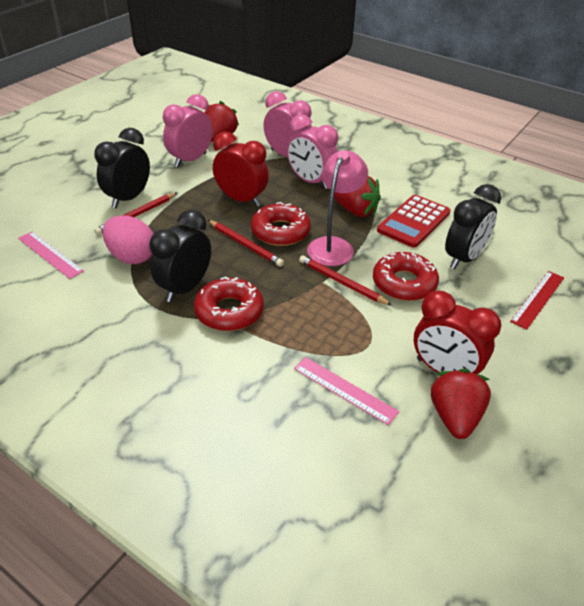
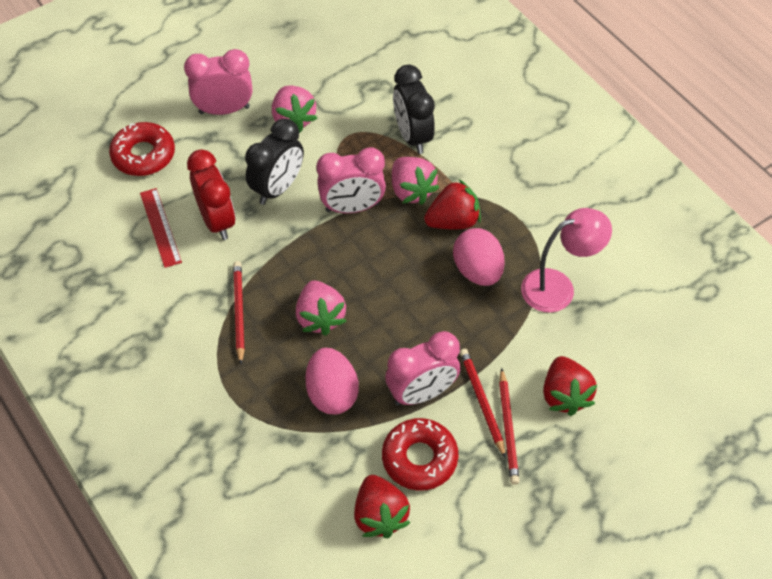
black clock: 3 -> 2
pink egg: 1 -> 2
pink ruler: 2 -> 0
pink strawberry: 0 -> 3
red calculator: 1 -> 0
red clock: 2 -> 1
red donut: 3 -> 2

